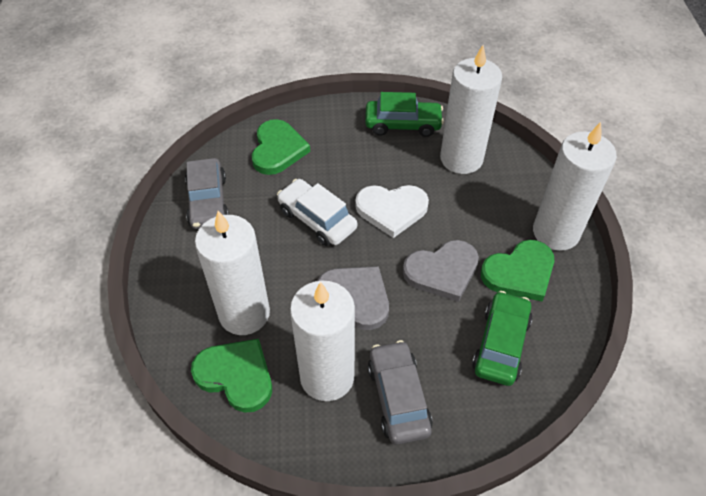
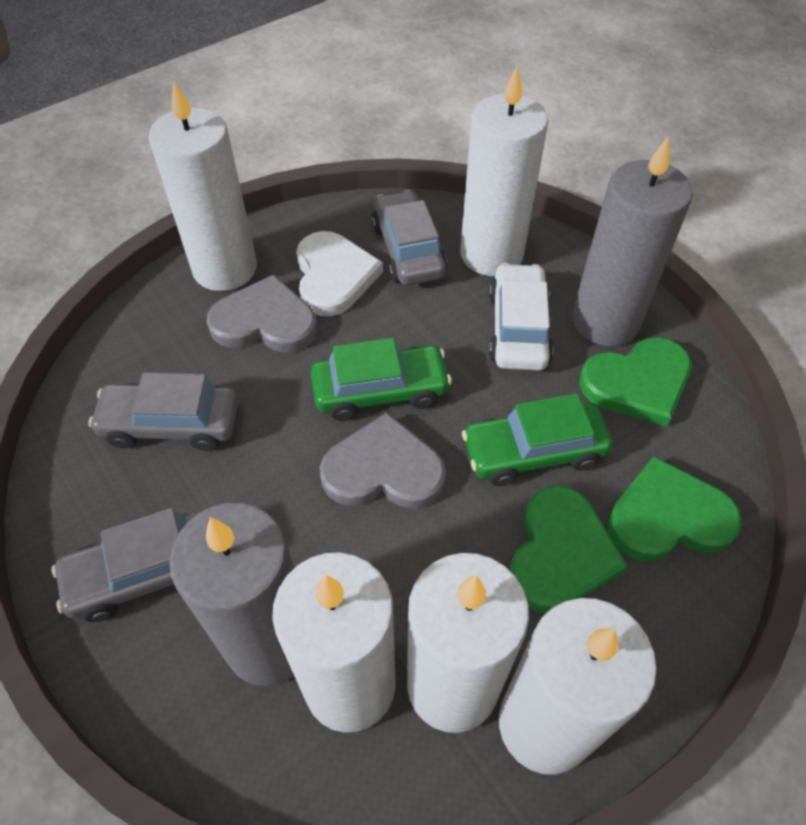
grey candle: 0 -> 2
grey car: 2 -> 3
white candle: 4 -> 5

